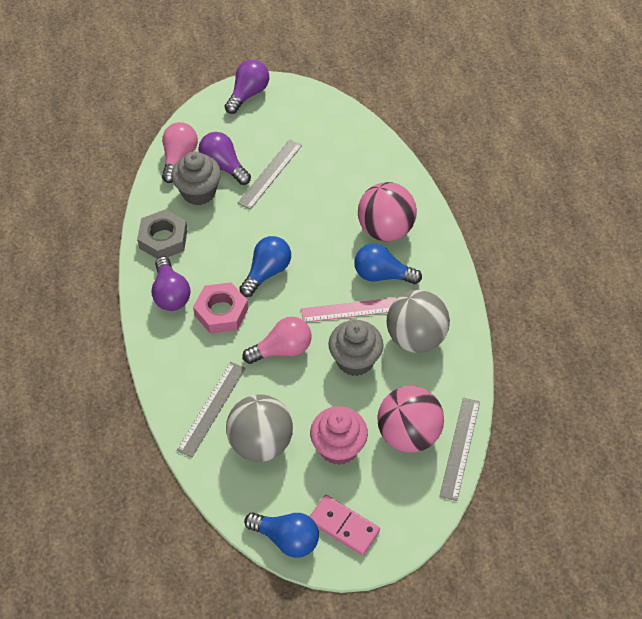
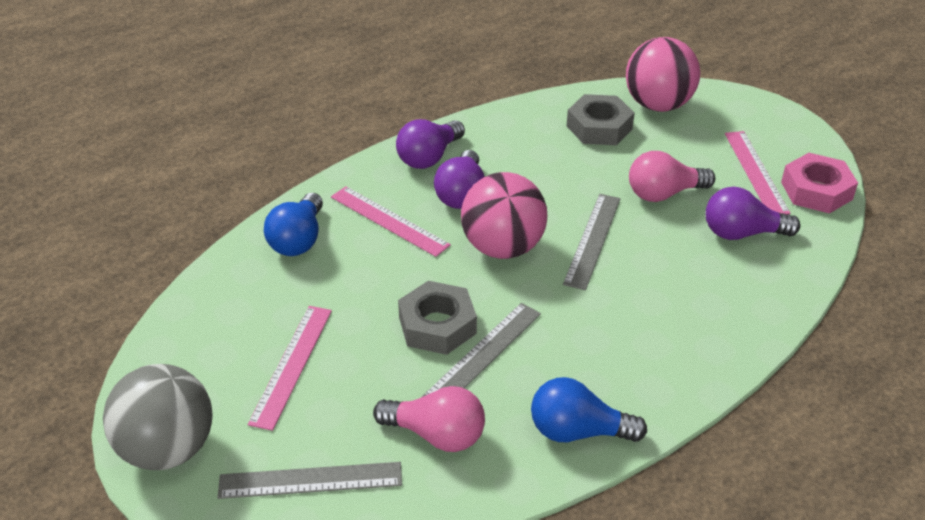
blue light bulb: 3 -> 2
grey ball: 2 -> 1
grey cupcake: 2 -> 0
grey nut: 1 -> 2
pink cupcake: 1 -> 0
pink domino: 1 -> 0
pink ruler: 1 -> 3

